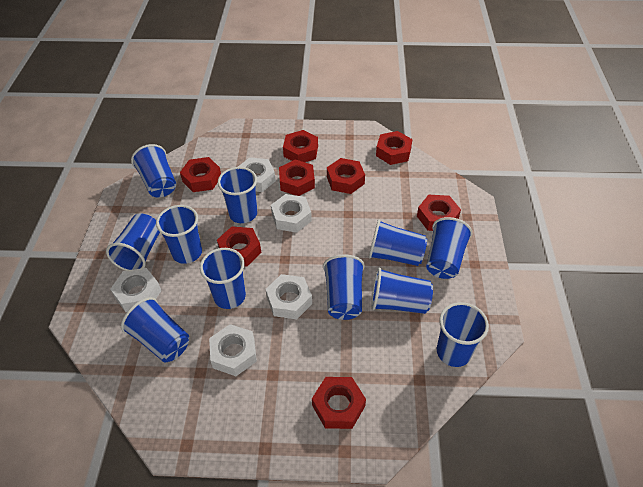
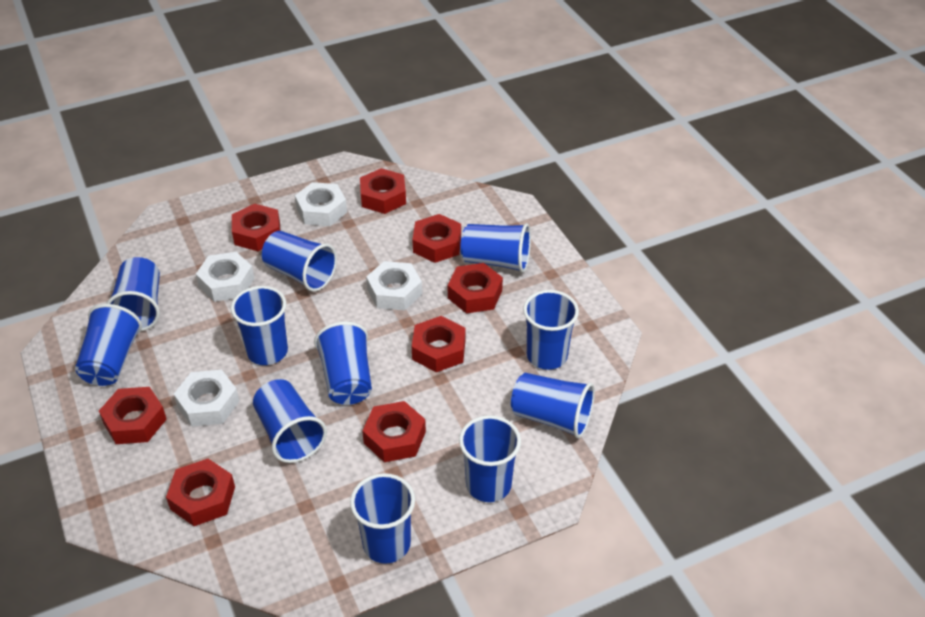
white nut: 5 -> 4

